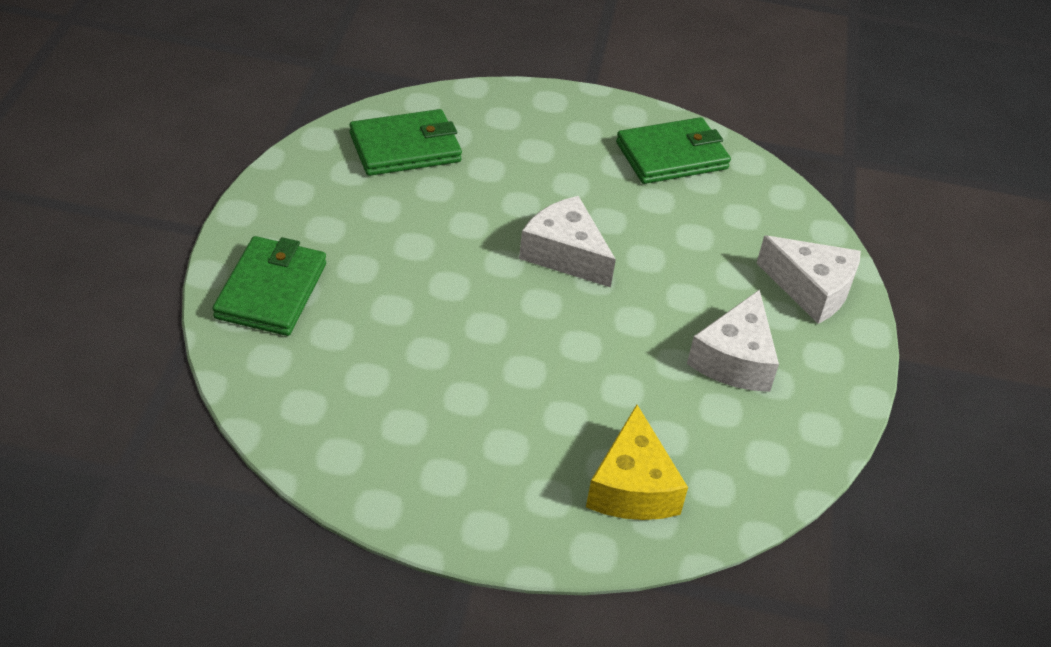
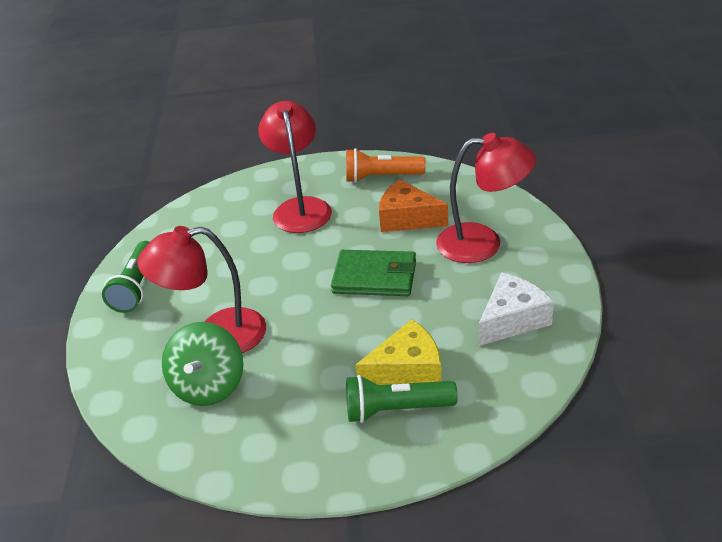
green flashlight: 0 -> 2
green spinning top: 0 -> 1
green wallet: 3 -> 1
orange cheese: 0 -> 1
orange flashlight: 0 -> 1
red lamp: 0 -> 3
white cheese: 3 -> 1

